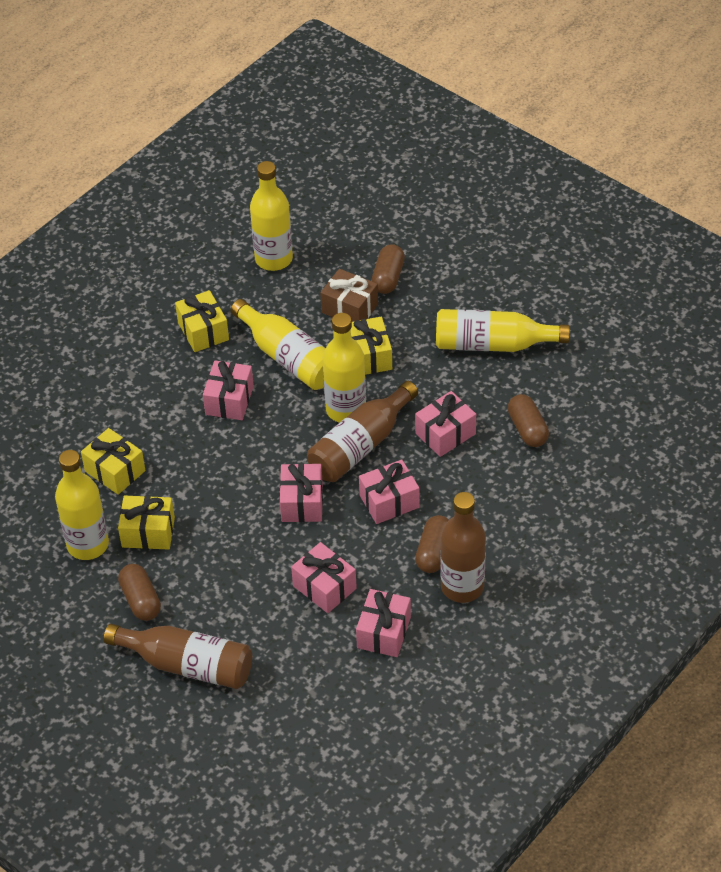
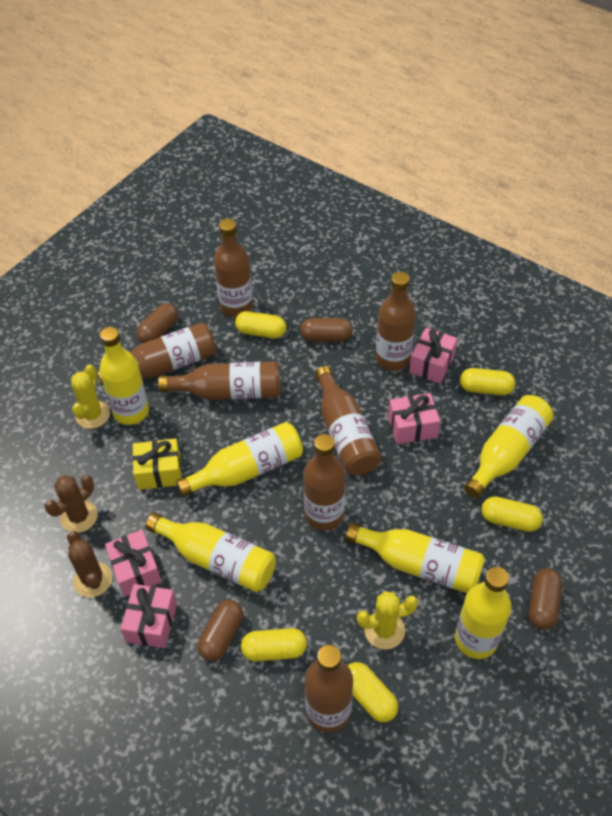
brown bottle: 3 -> 7
brown cactus: 0 -> 2
brown gift: 1 -> 0
pink gift: 6 -> 4
yellow bottle: 5 -> 6
yellow cactus: 0 -> 2
yellow capsule: 0 -> 5
yellow gift: 4 -> 1

